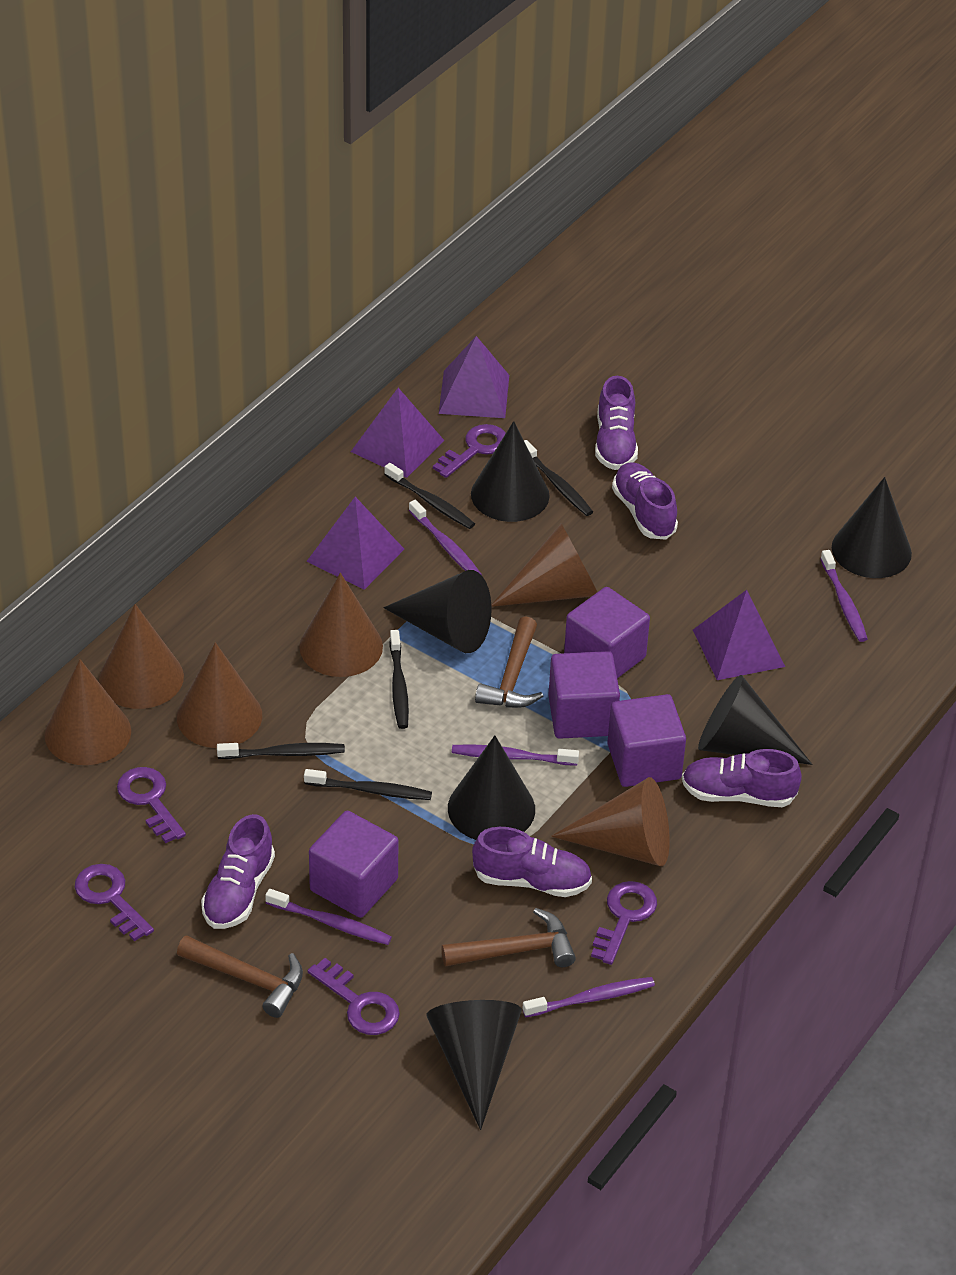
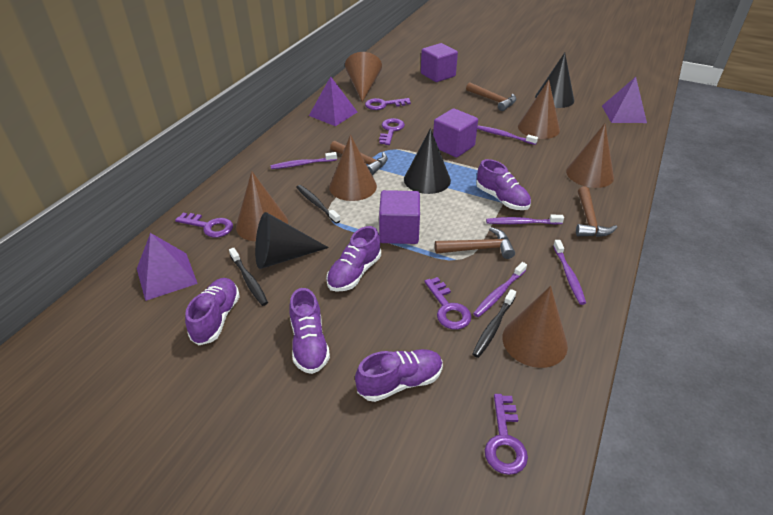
black cone: 6 -> 3
black toothbrush: 5 -> 3
brown hammer: 3 -> 4
purple cube: 4 -> 3
purple pyramid: 4 -> 3

